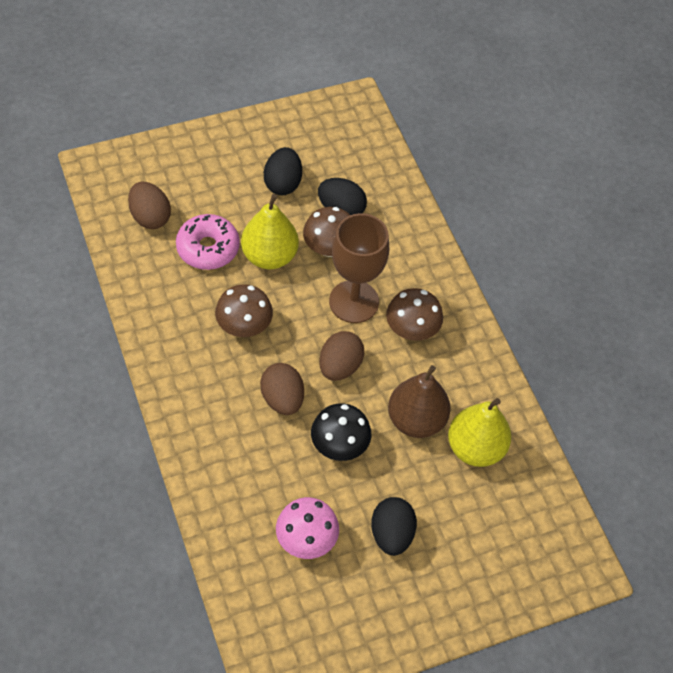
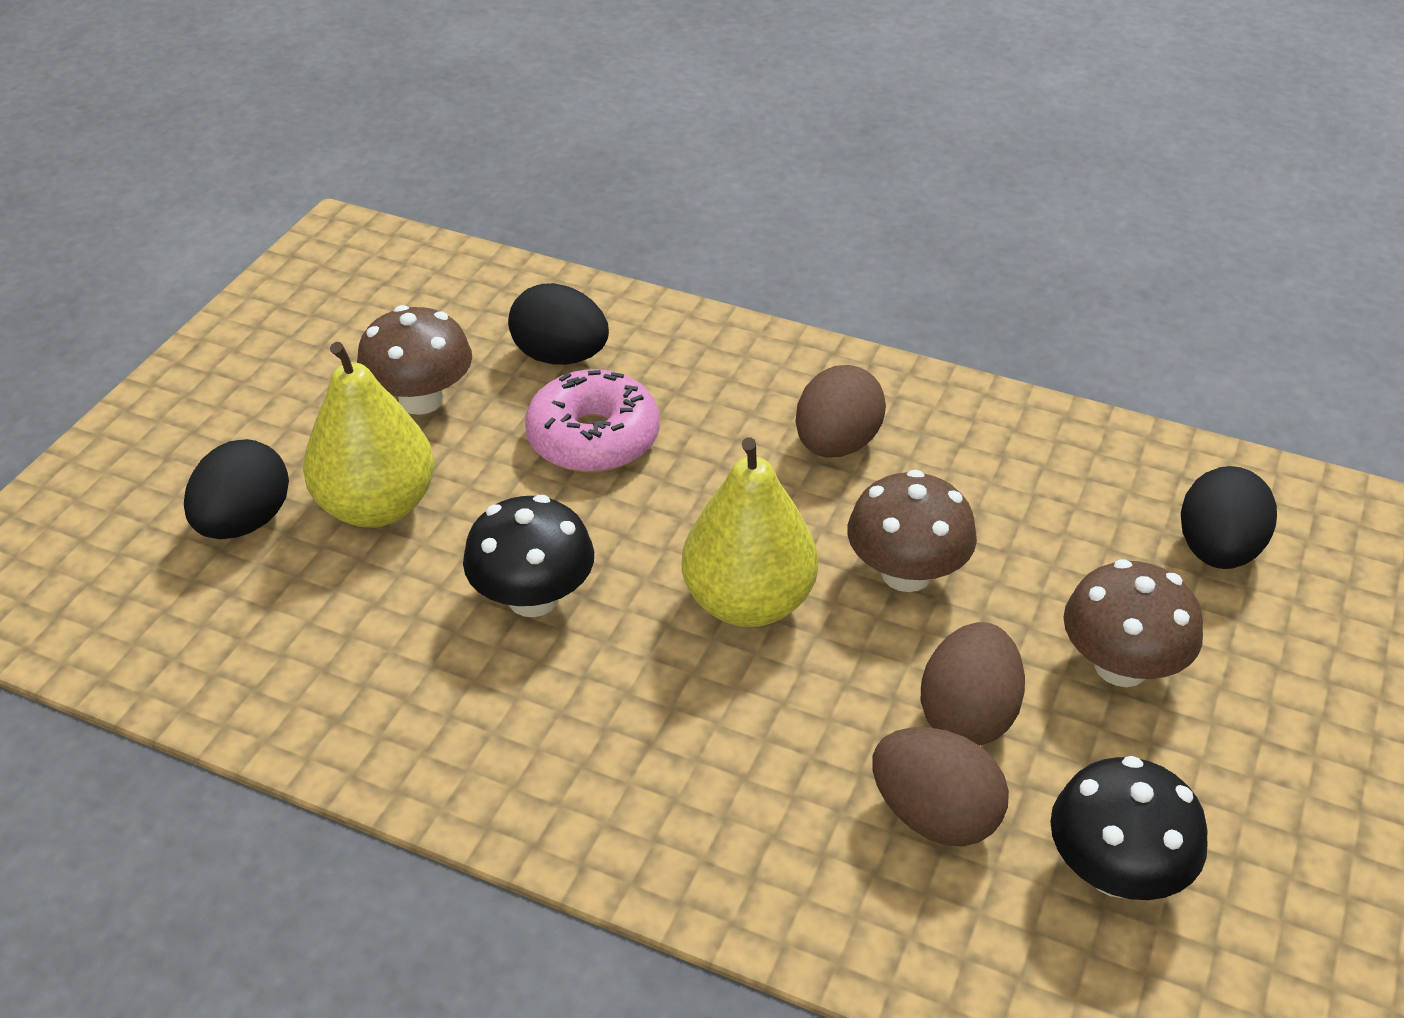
black mushroom: 1 -> 2
brown goblet: 1 -> 0
brown pear: 1 -> 0
pink mushroom: 1 -> 0

